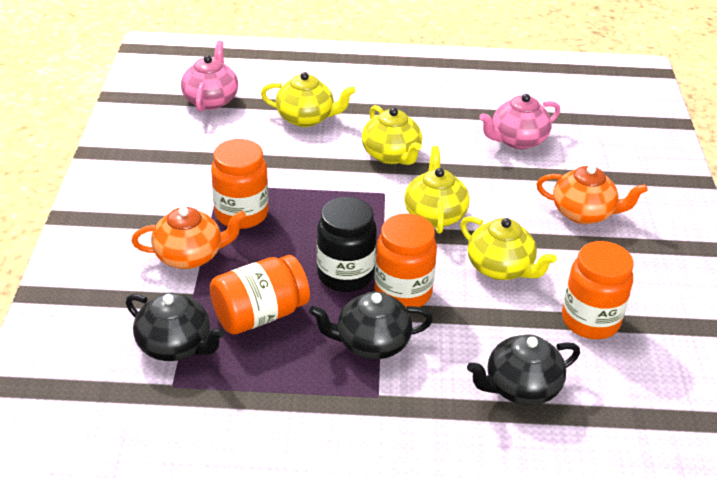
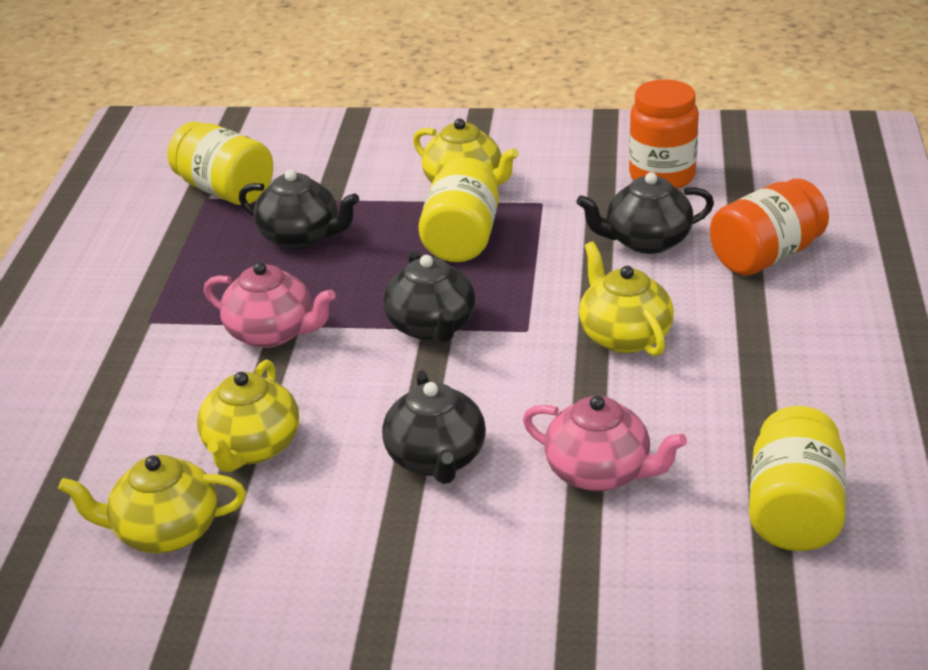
black jar: 1 -> 0
black teapot: 3 -> 4
orange jar: 4 -> 2
orange teapot: 2 -> 0
yellow jar: 0 -> 3

